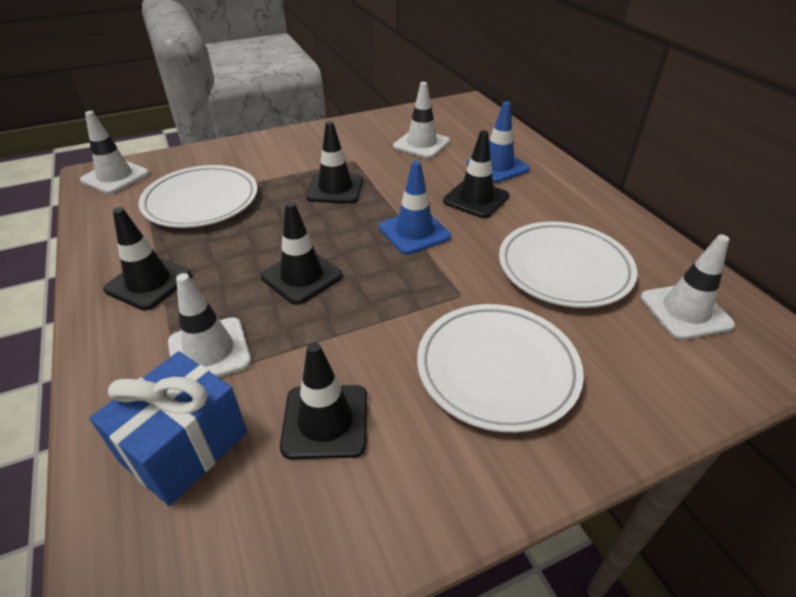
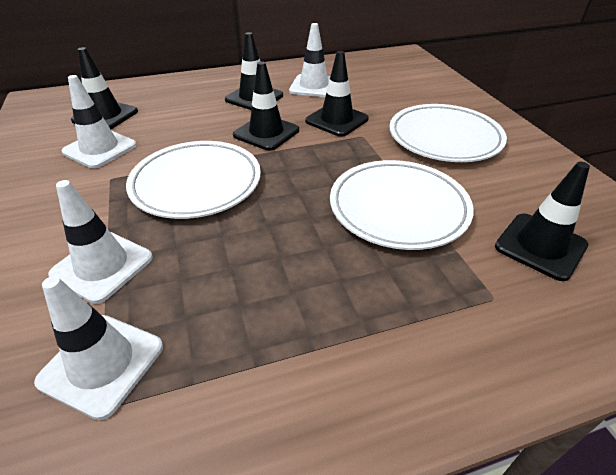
blue gift: 1 -> 0
blue traffic cone: 2 -> 0

